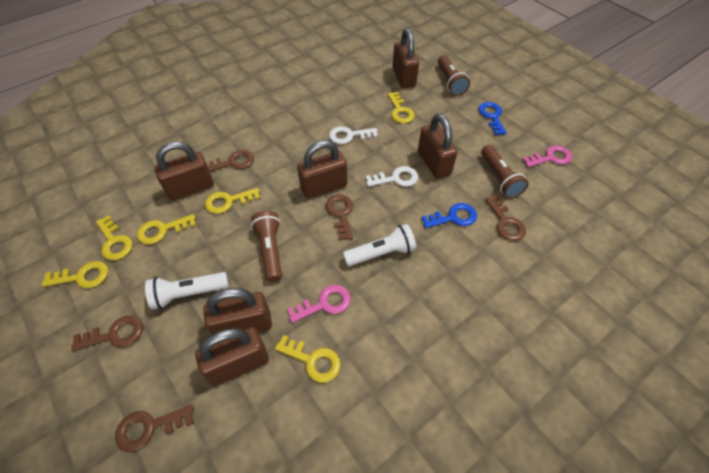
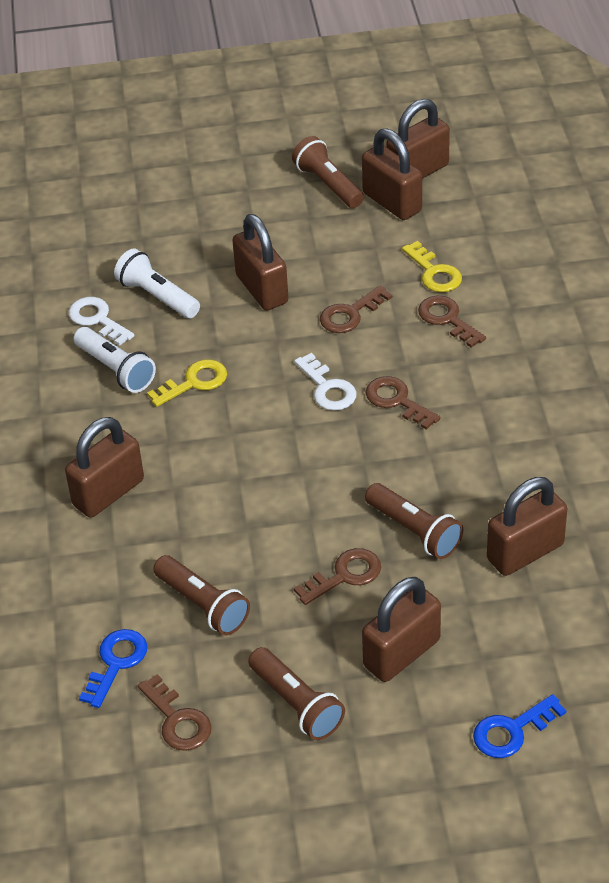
brown flashlight: 3 -> 4
pink key: 2 -> 0
yellow key: 6 -> 2

